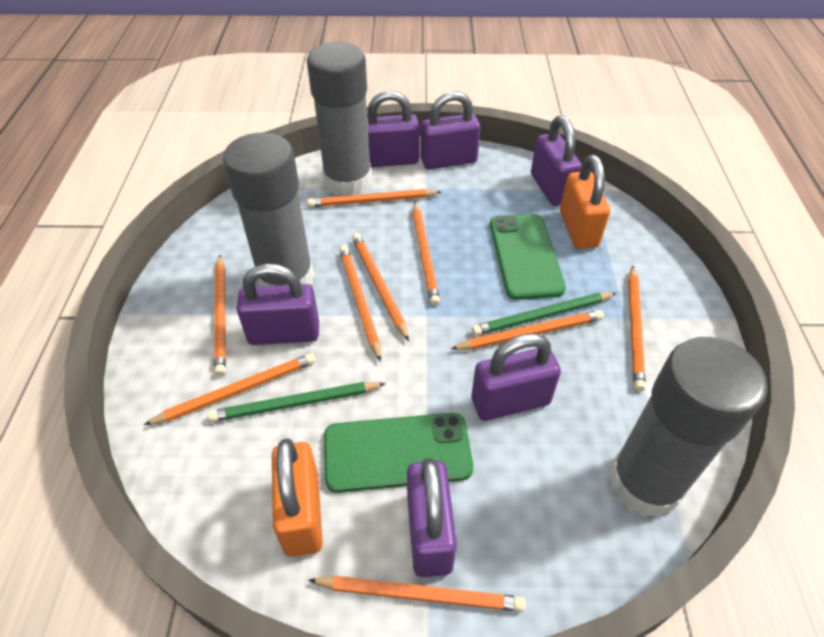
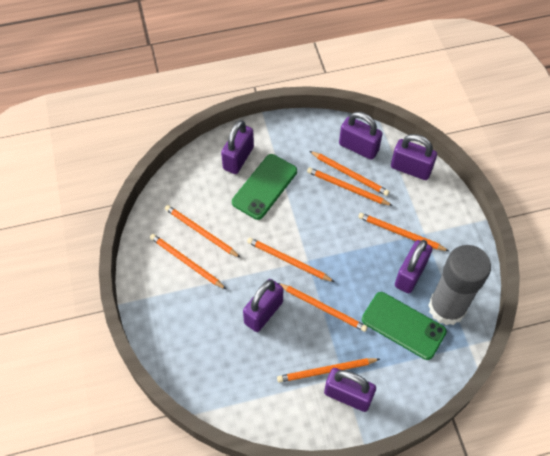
green pencil: 2 -> 0
grey glue stick: 3 -> 1
orange padlock: 2 -> 0
orange pencil: 9 -> 8

